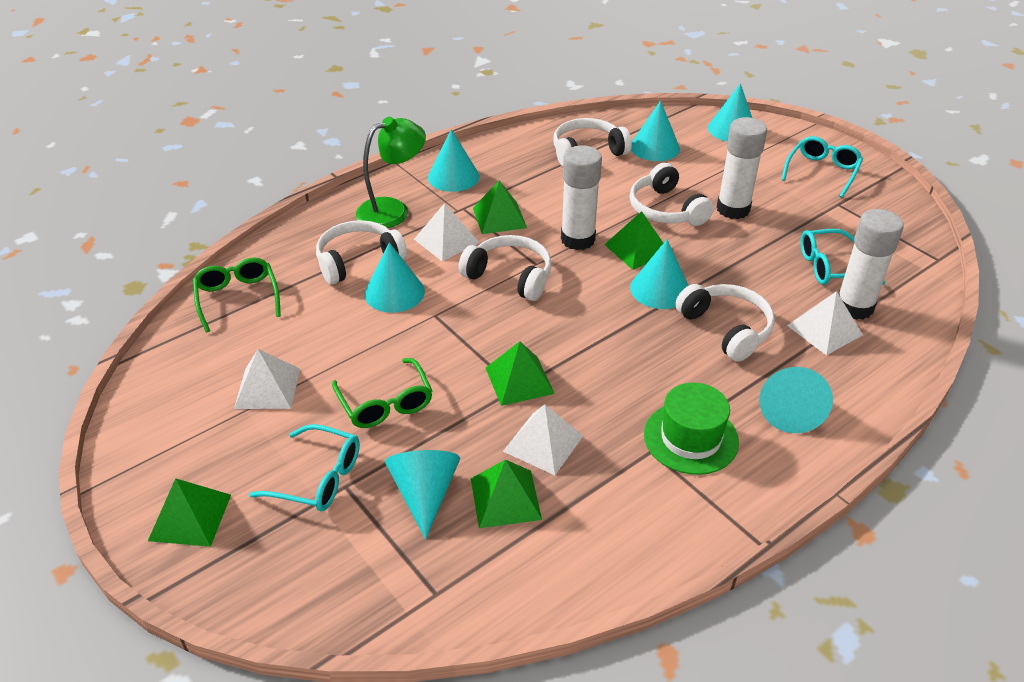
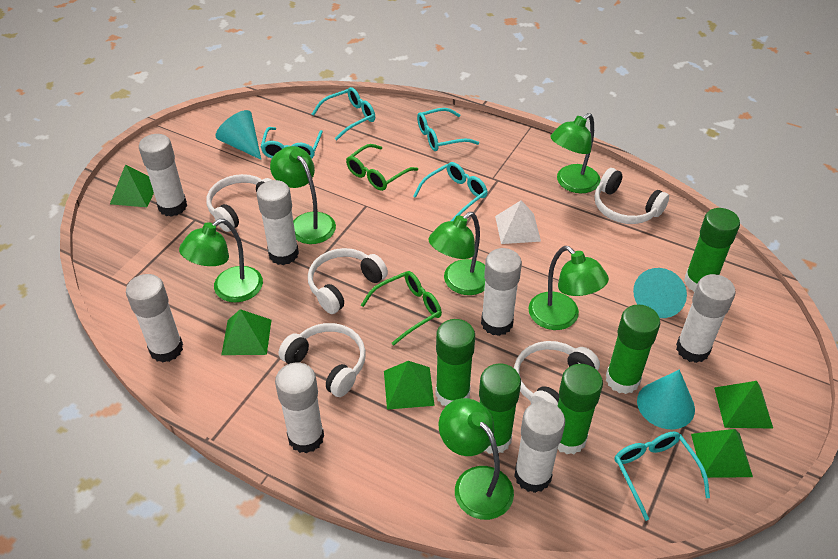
green glue stick: 0 -> 5
green hat: 1 -> 0
green lamp: 1 -> 6
turquoise cone: 7 -> 3
turquoise glasses: 3 -> 5
white glue stick: 3 -> 7
white pyramid: 4 -> 1

